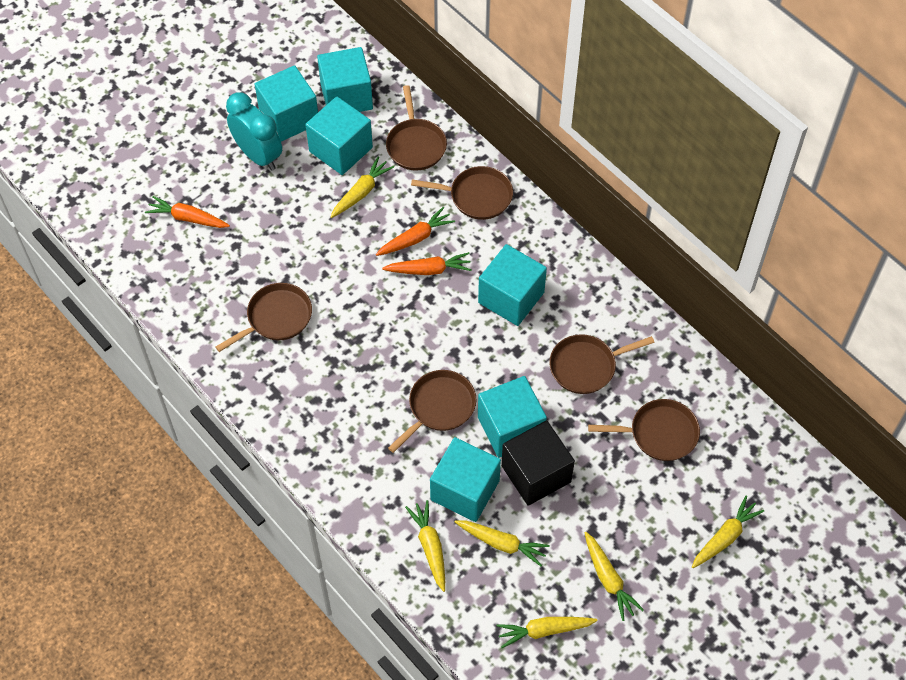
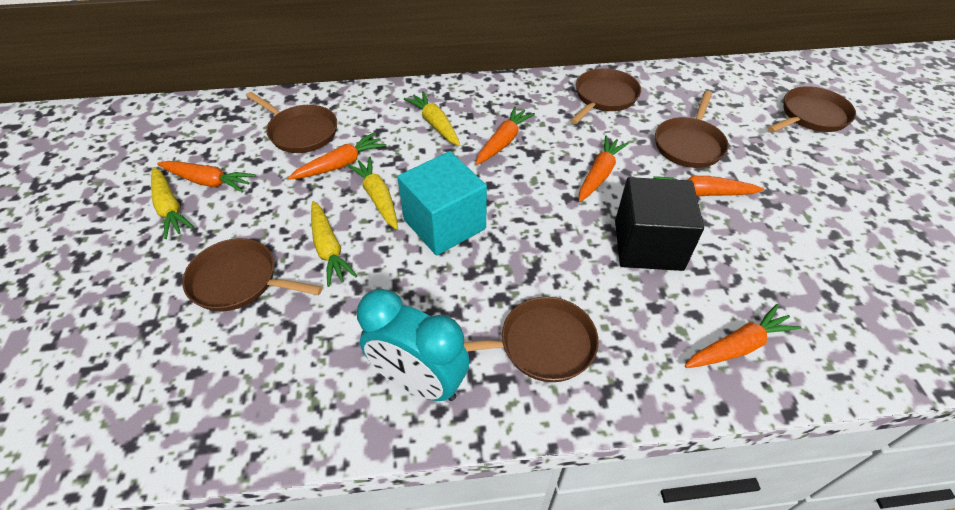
orange carrot: 3 -> 6
turquoise cube: 6 -> 1
yellow carrot: 6 -> 4

